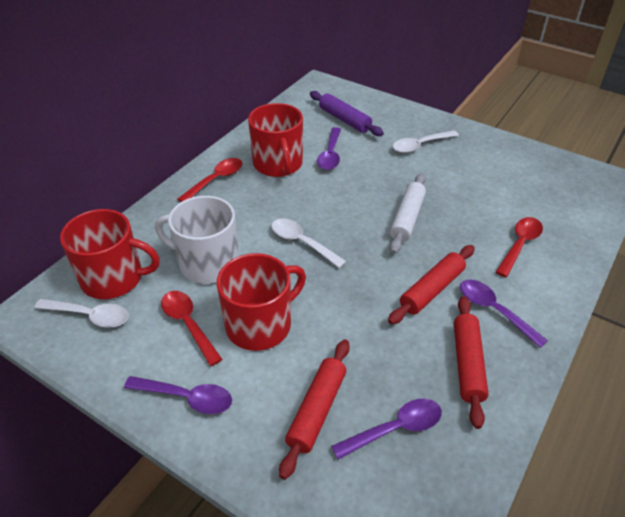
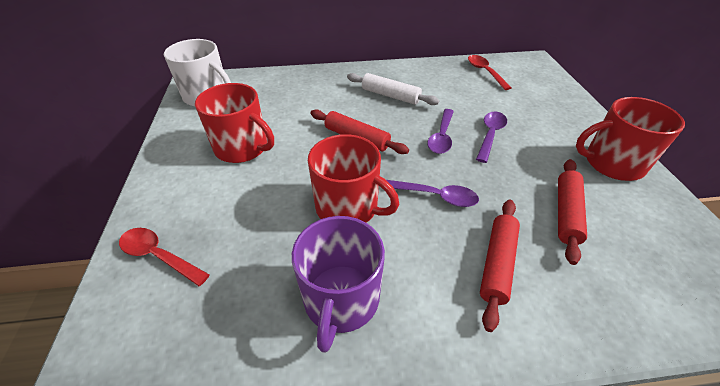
purple mug: 0 -> 1
purple rolling pin: 1 -> 0
purple spoon: 4 -> 3
red spoon: 3 -> 2
white spoon: 3 -> 0

